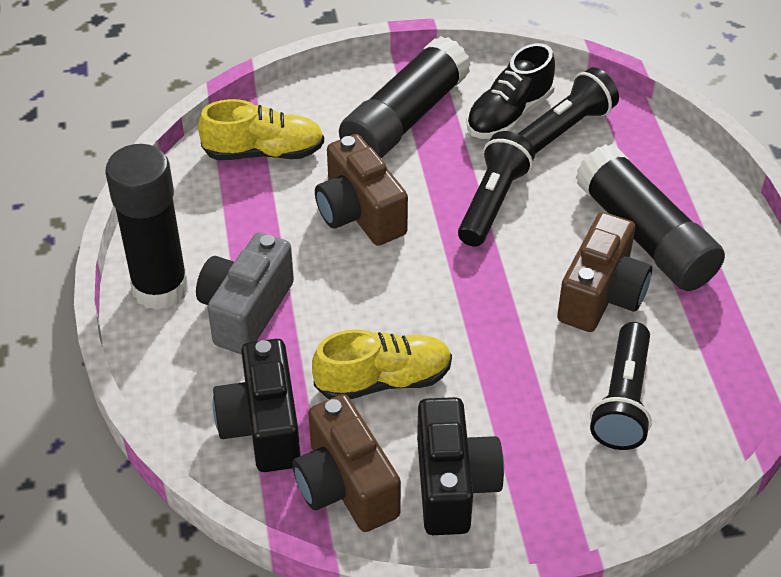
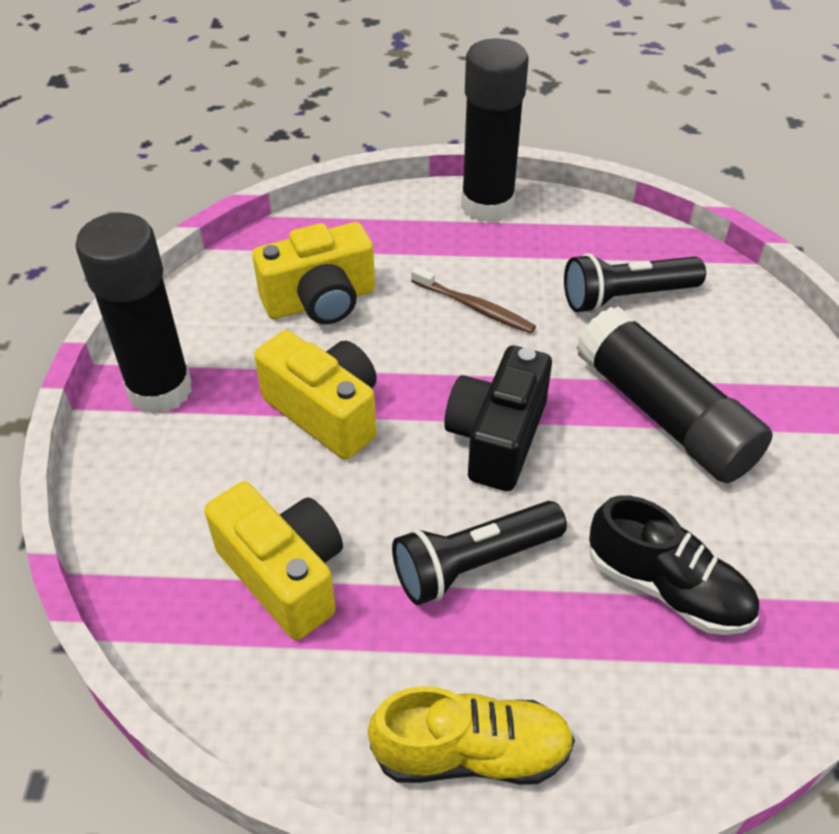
black camera: 2 -> 1
black flashlight: 3 -> 2
brown camera: 3 -> 0
brown toothbrush: 0 -> 1
grey camera: 1 -> 0
yellow camera: 0 -> 3
yellow shoe: 2 -> 1

